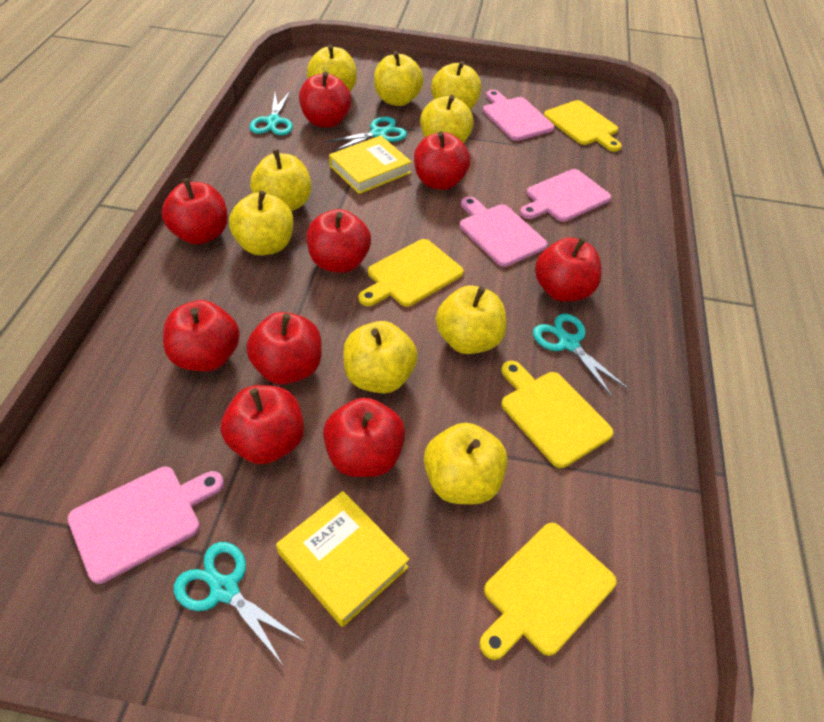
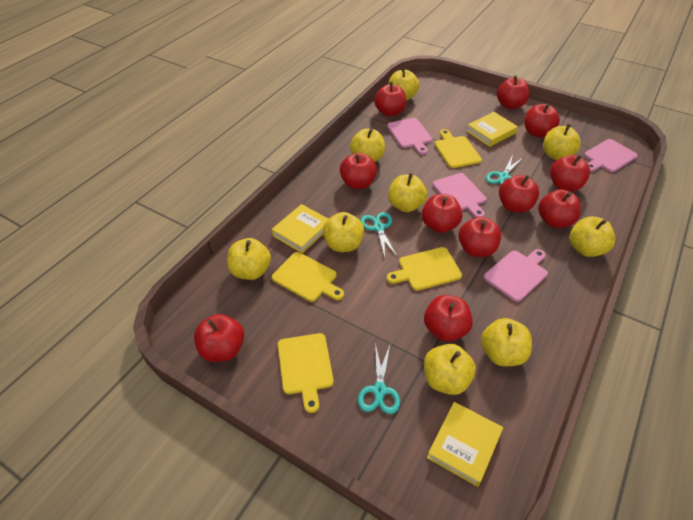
red apple: 9 -> 11
turquoise scissors: 4 -> 3
yellow book: 2 -> 3

